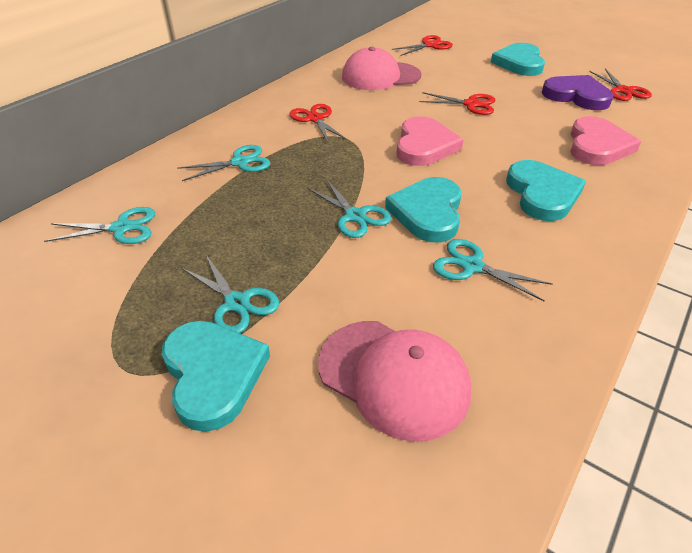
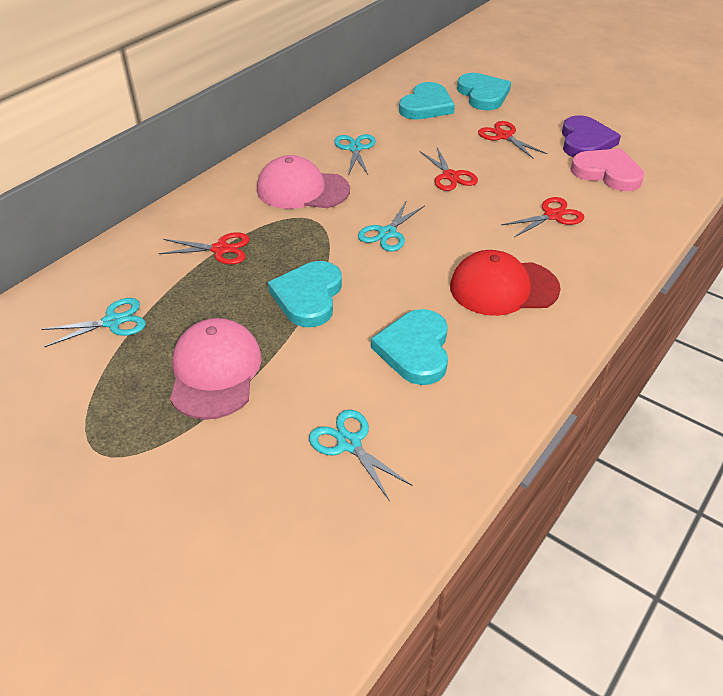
pink heart: 2 -> 1
red cap: 0 -> 1
turquoise scissors: 5 -> 4

